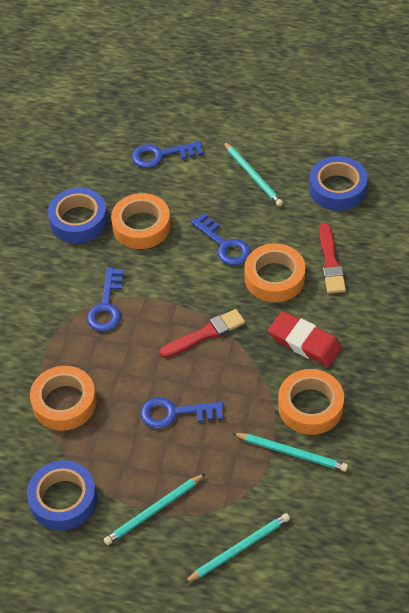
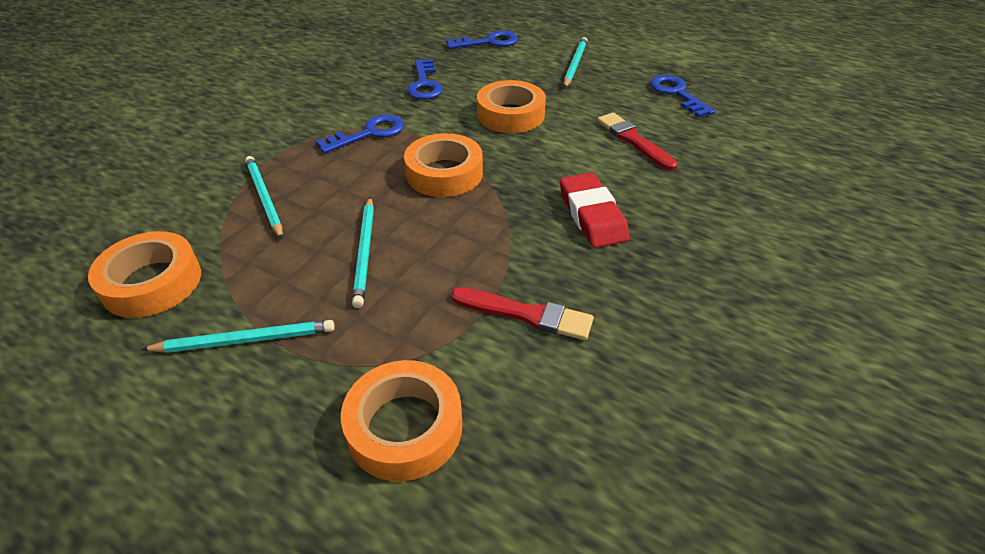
blue tape: 3 -> 0

